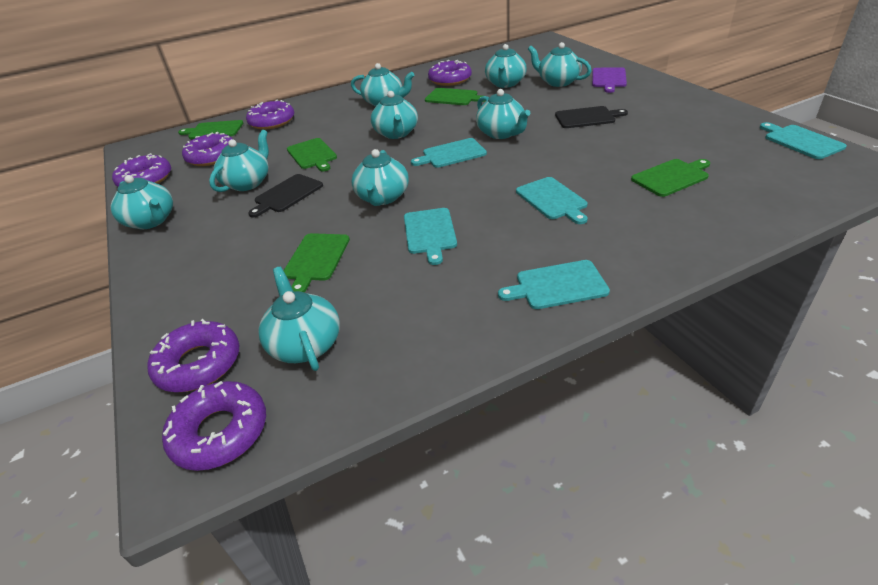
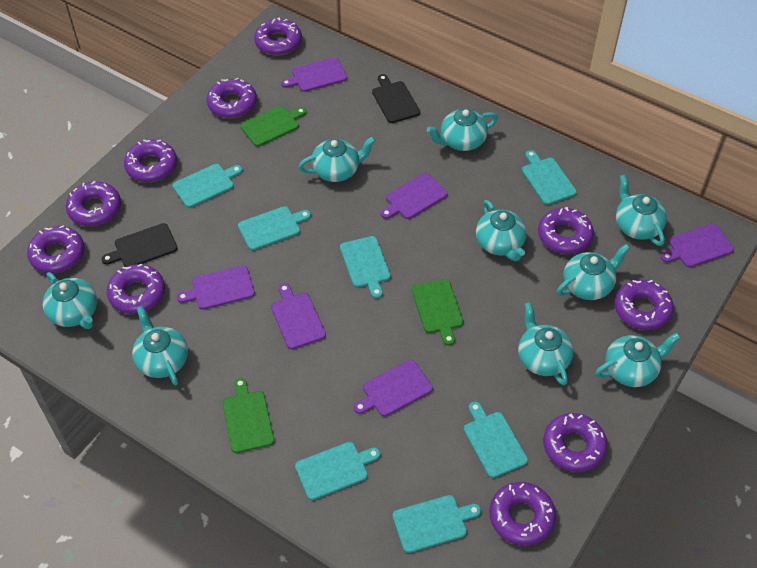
green cutting board: 5 -> 3
purple cutting board: 1 -> 6
purple donut: 6 -> 10
turquoise cutting board: 5 -> 7

